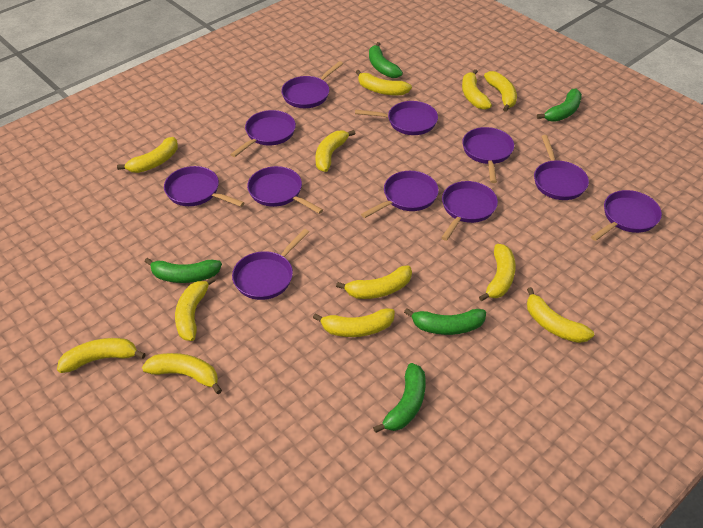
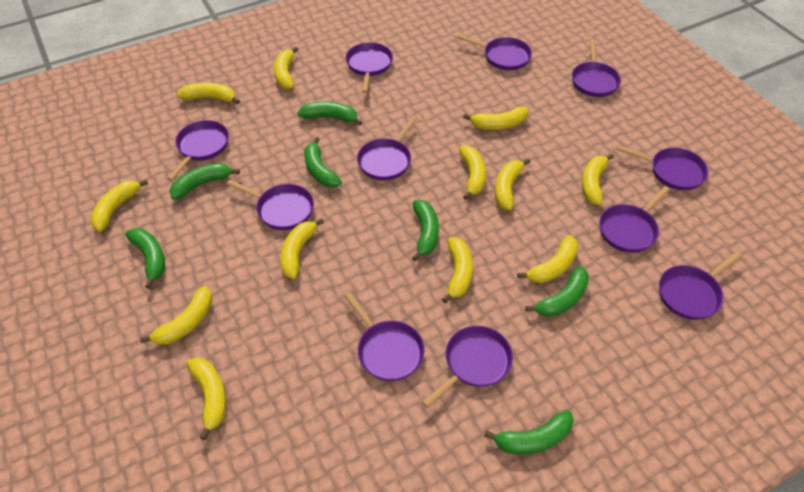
green banana: 5 -> 7

